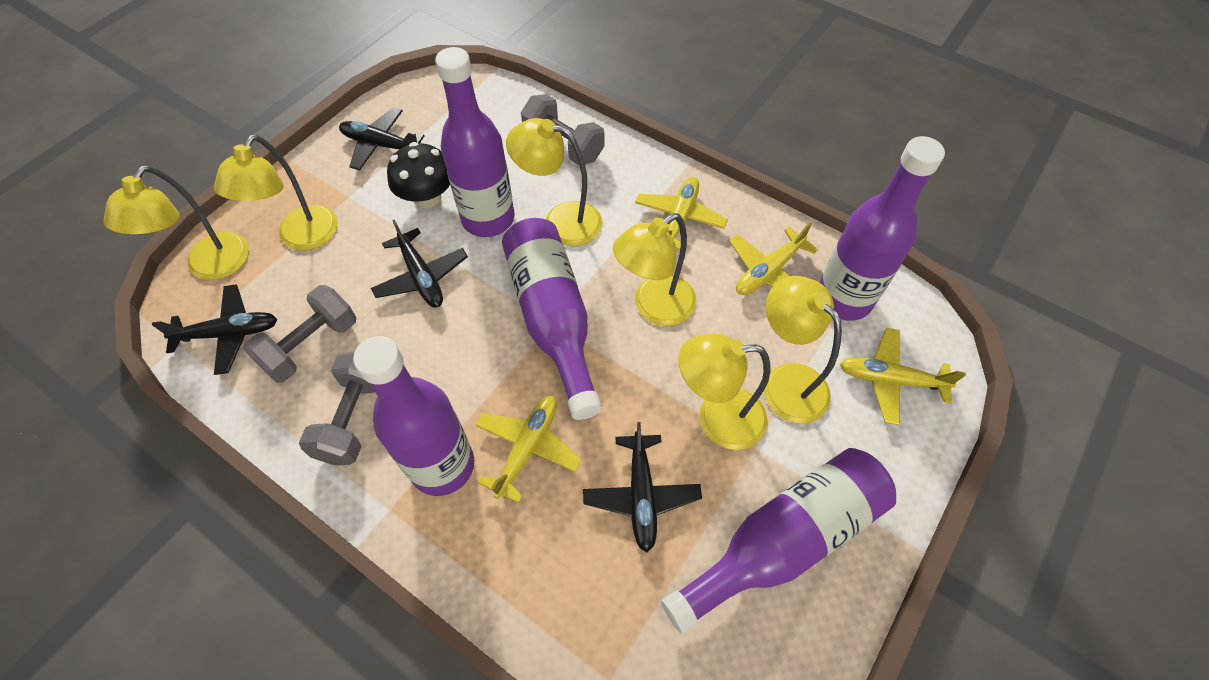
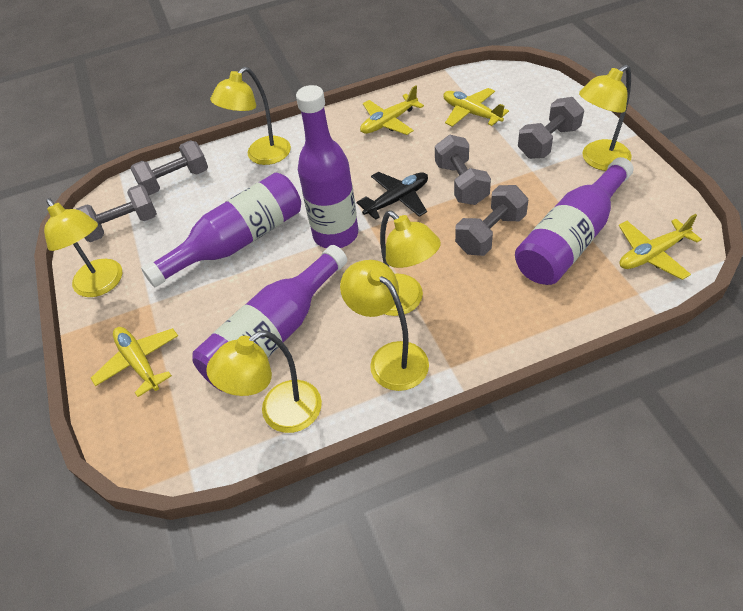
black mushroom: 1 -> 0
black plane: 4 -> 1
grey dumbbell: 3 -> 5
purple bottle: 5 -> 4

